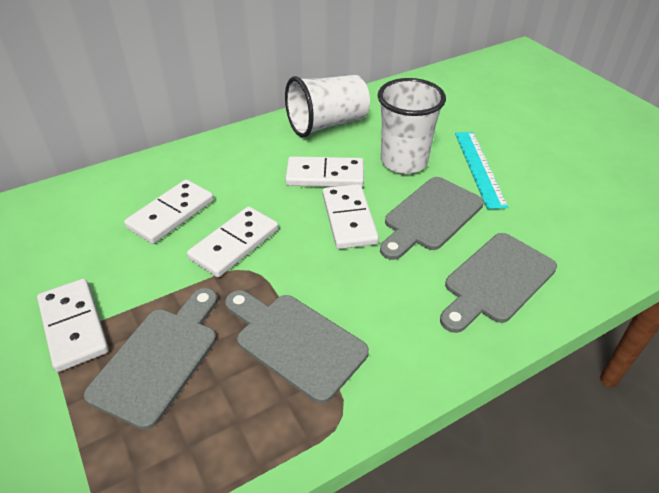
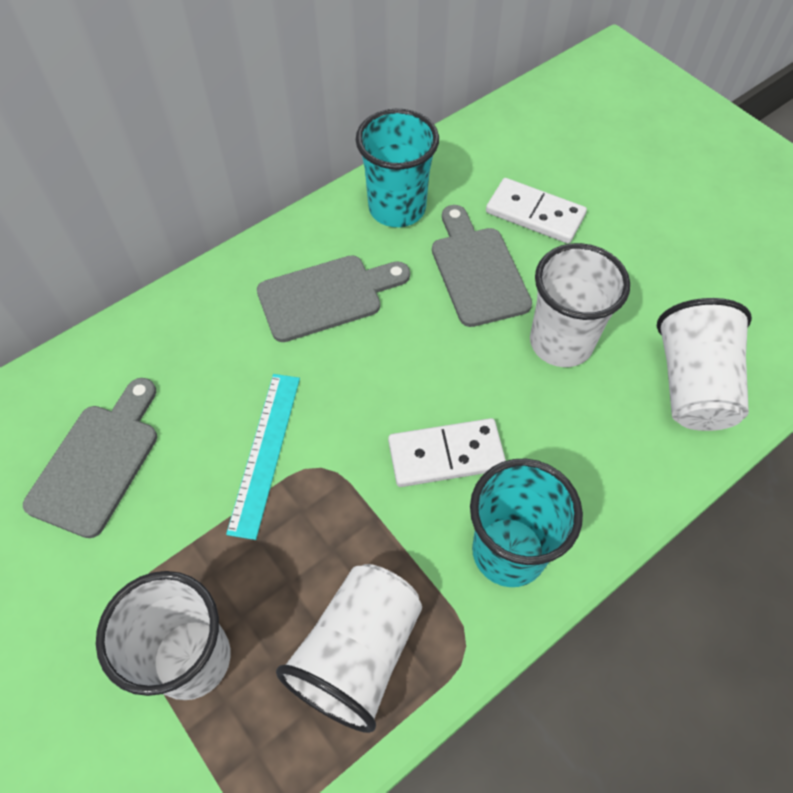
grey cutting board: 4 -> 3
turquoise cup: 0 -> 2
white cup: 2 -> 4
white domino: 5 -> 2

